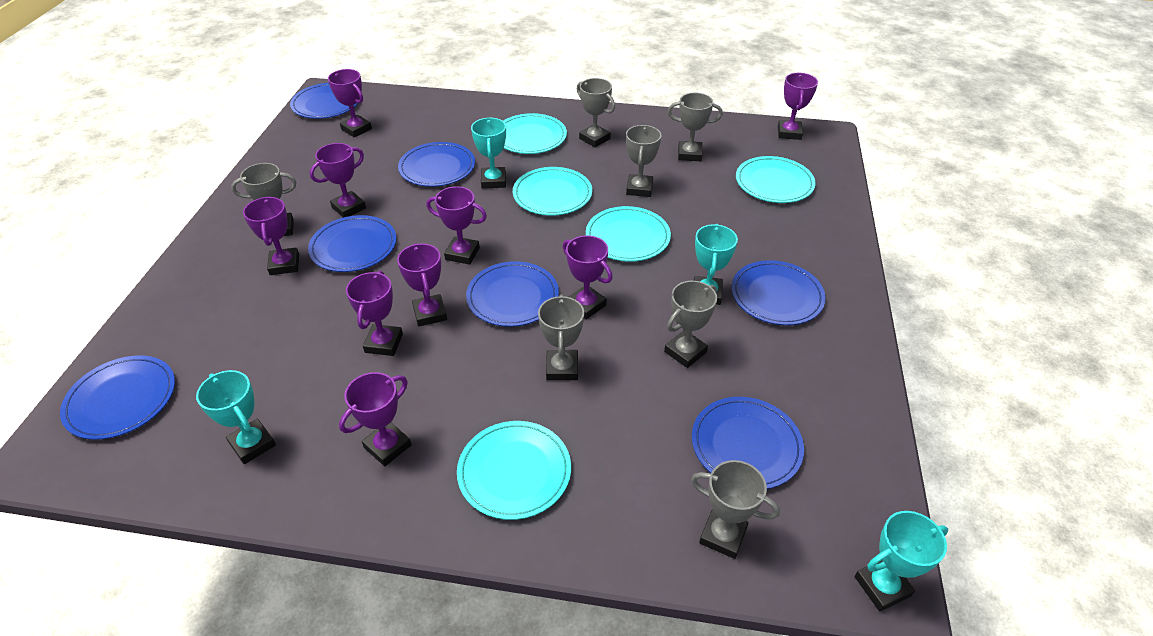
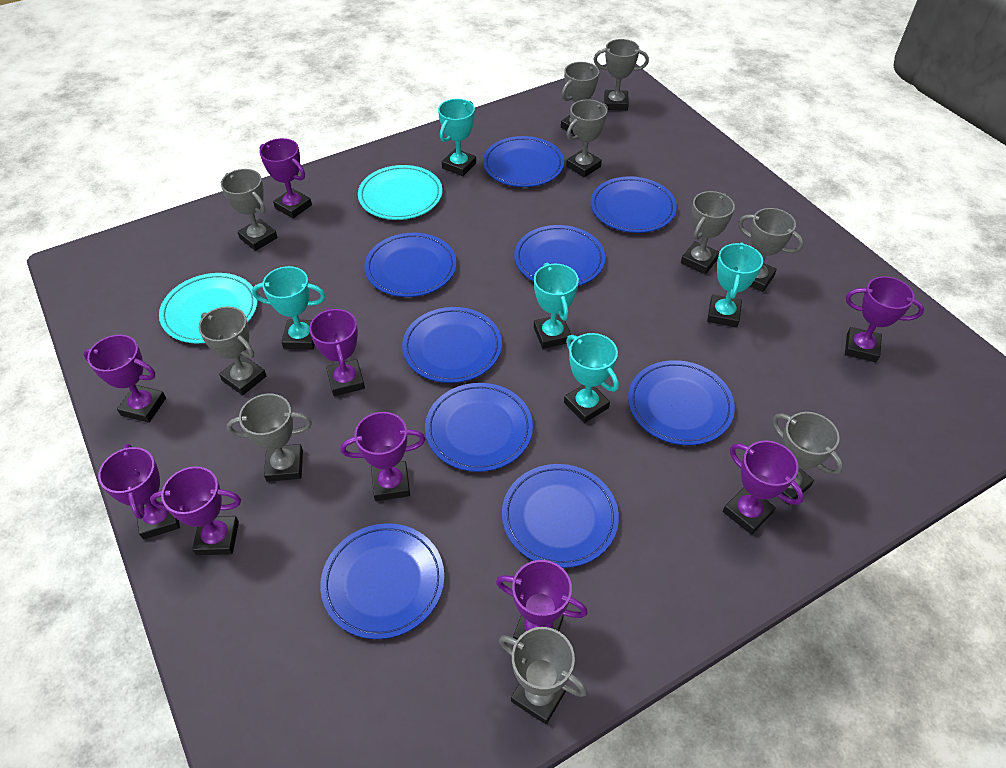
blue plate: 7 -> 9
grey trophy: 7 -> 10
turquoise plate: 5 -> 2
turquoise trophy: 4 -> 5

